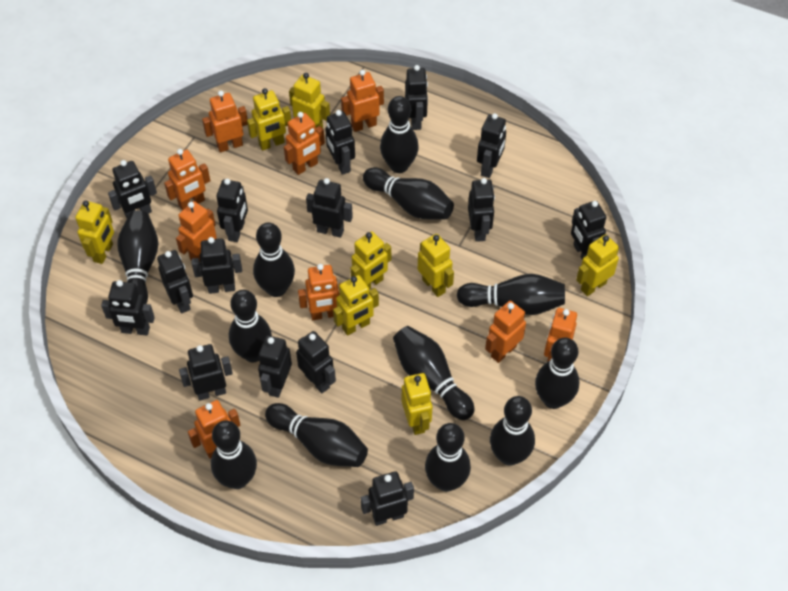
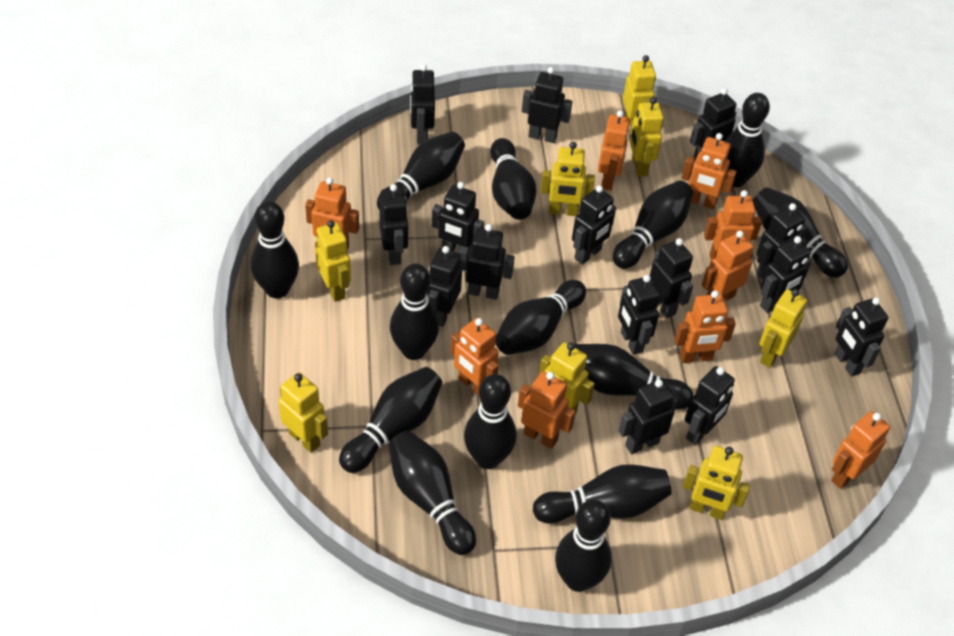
black bowling pin: 12 -> 14

